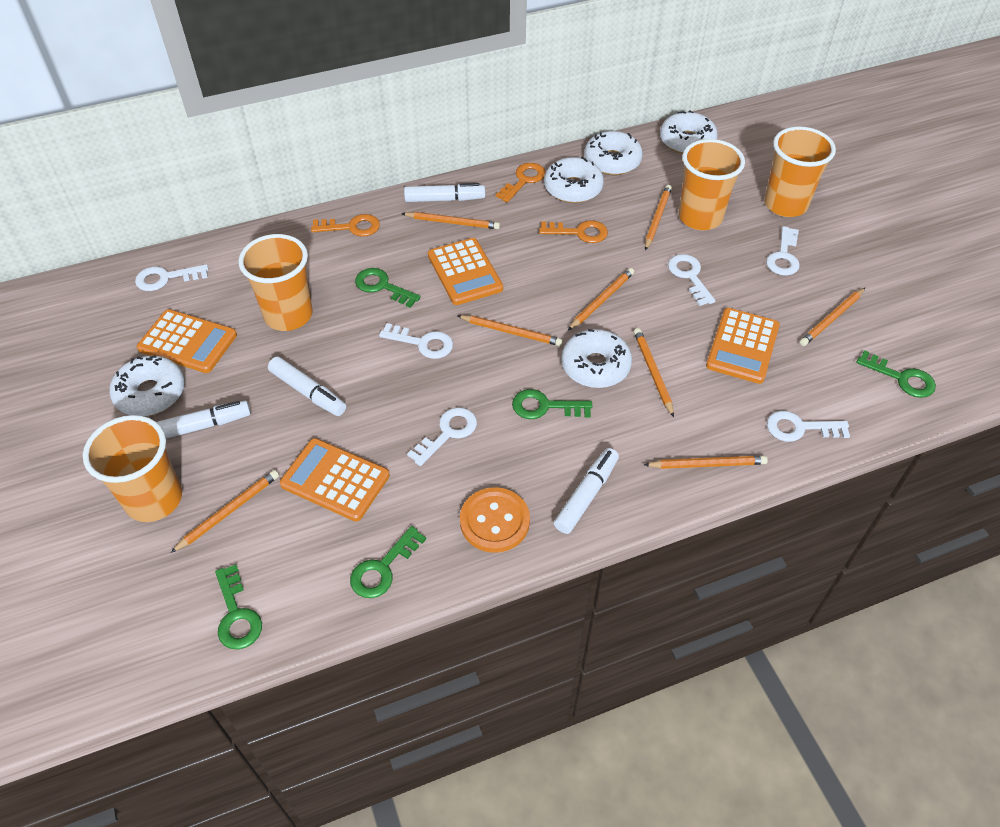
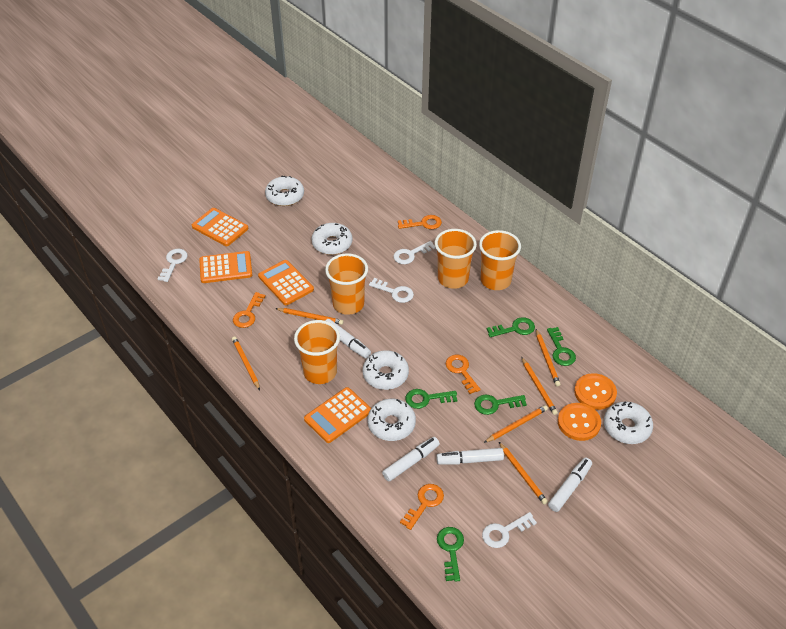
orange button: 1 -> 2
orange key: 3 -> 4
orange pencil: 8 -> 6
white key: 6 -> 4

